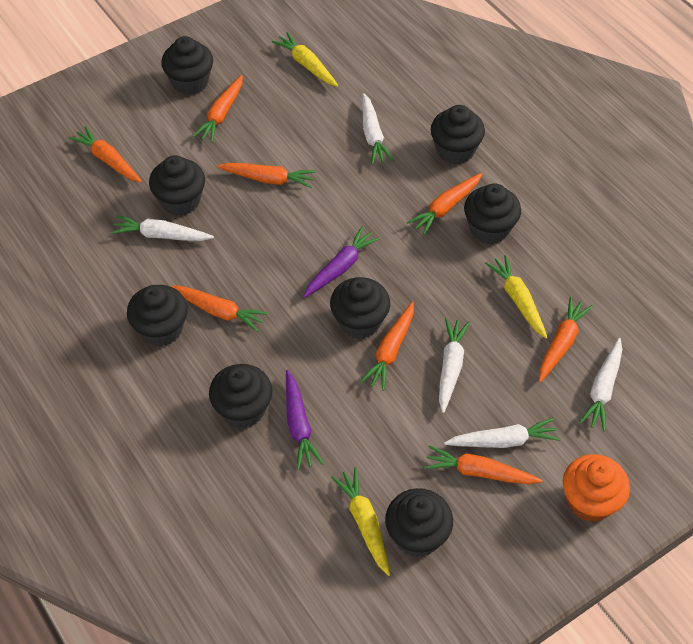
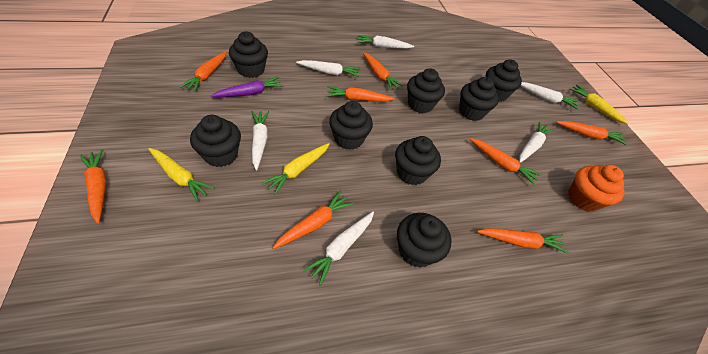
purple carrot: 2 -> 1
white carrot: 5 -> 6

